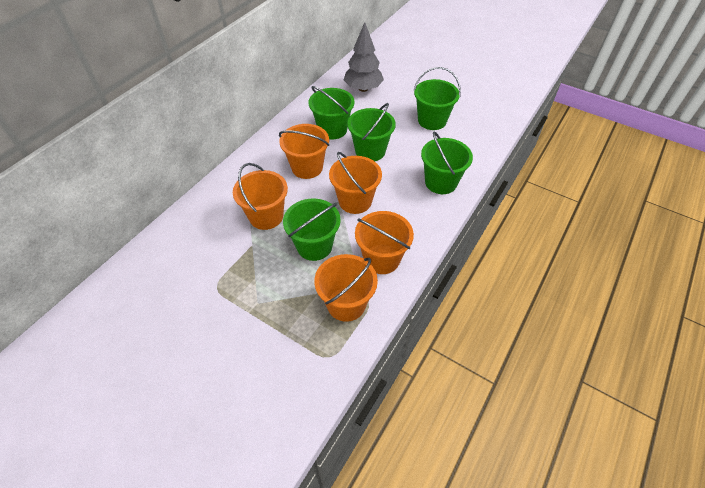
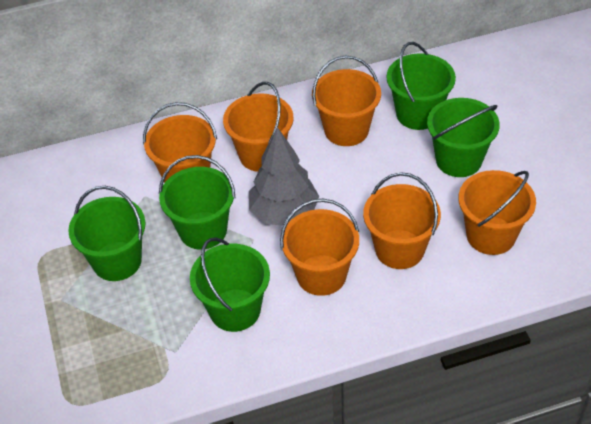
orange bucket: 5 -> 6

